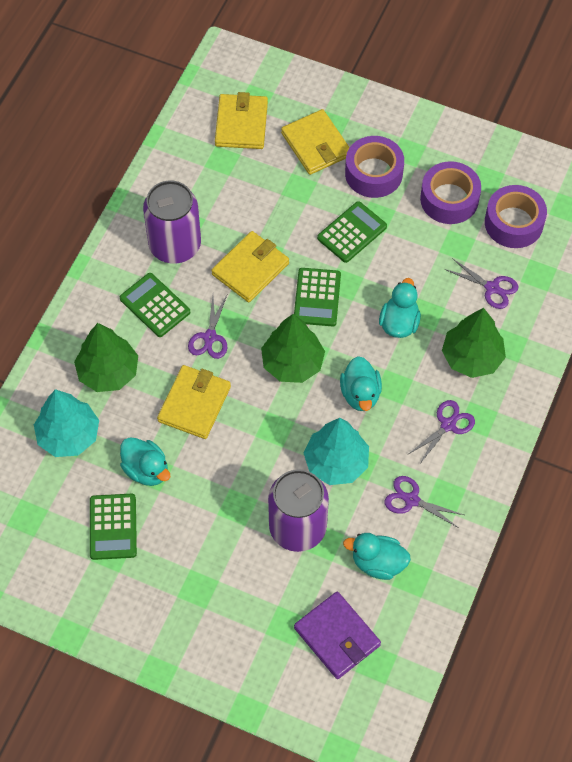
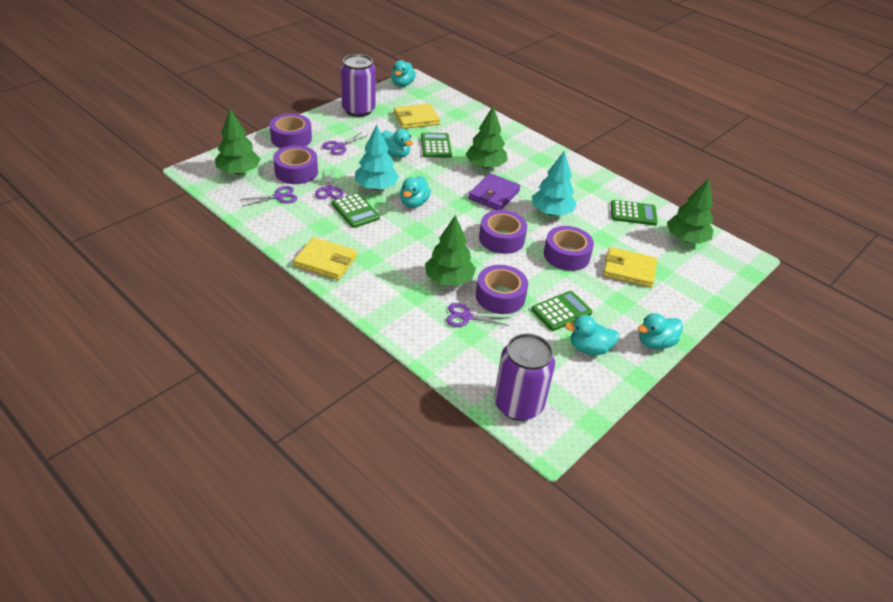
green tree: 3 -> 4
purple tape: 3 -> 5
turquoise duck: 4 -> 5
yellow wallet: 4 -> 3

